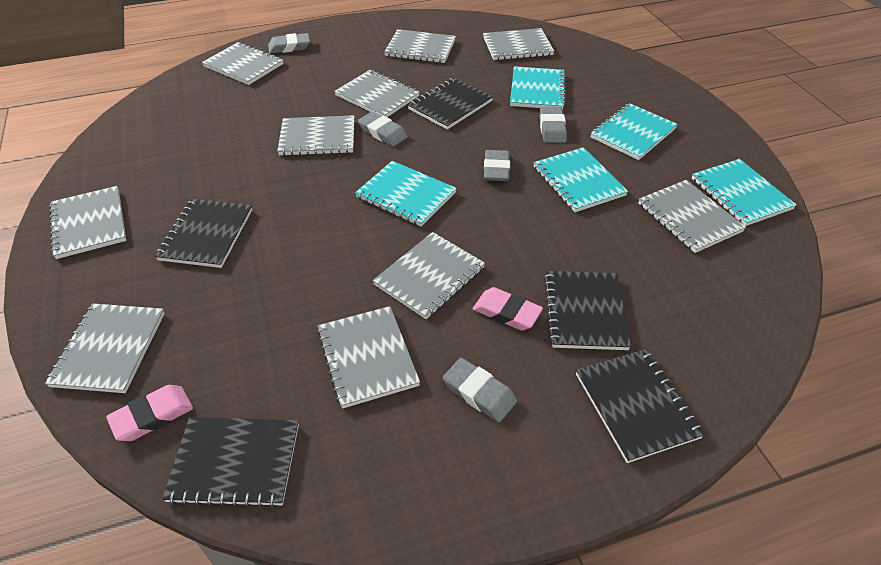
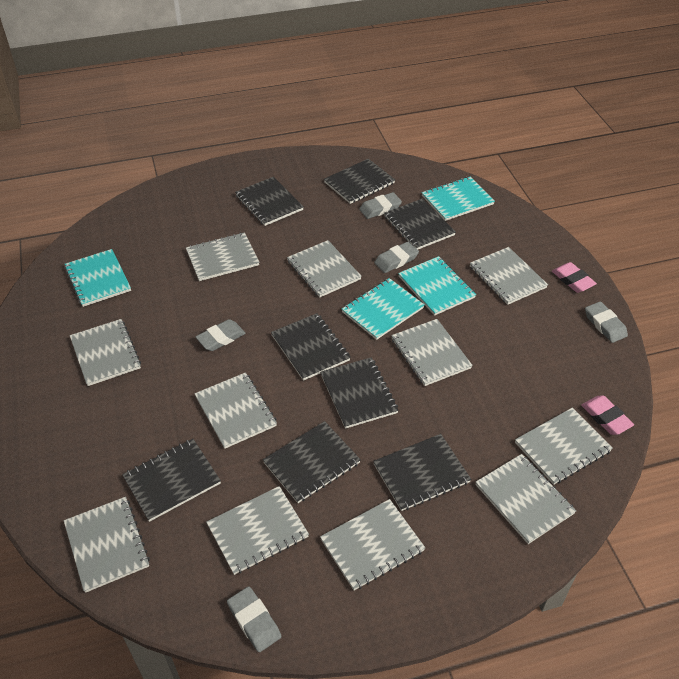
black notebook: 5 -> 8
grey notebook: 10 -> 11
turquoise notebook: 5 -> 4

